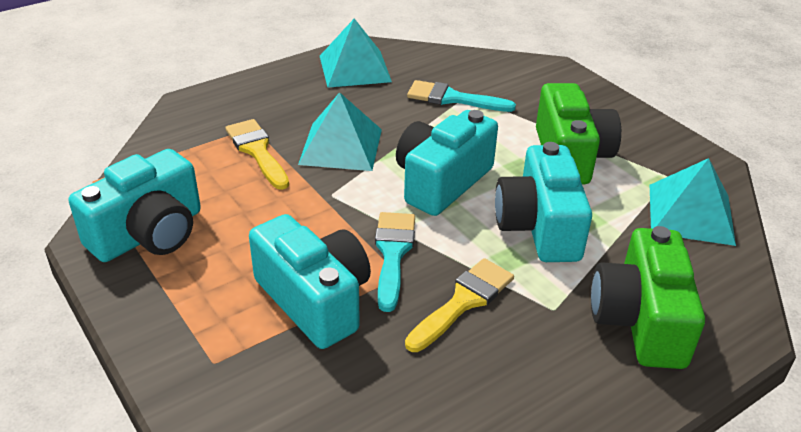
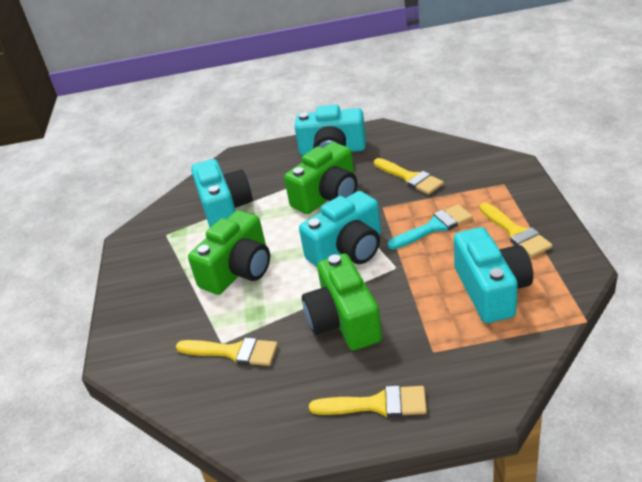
green camera: 2 -> 3
turquoise brush: 2 -> 1
turquoise pyramid: 3 -> 0
yellow brush: 2 -> 4

